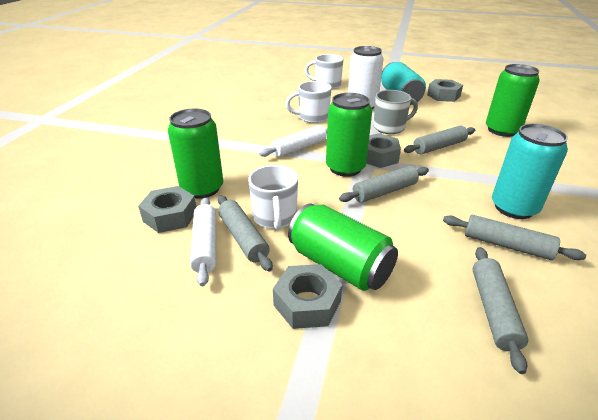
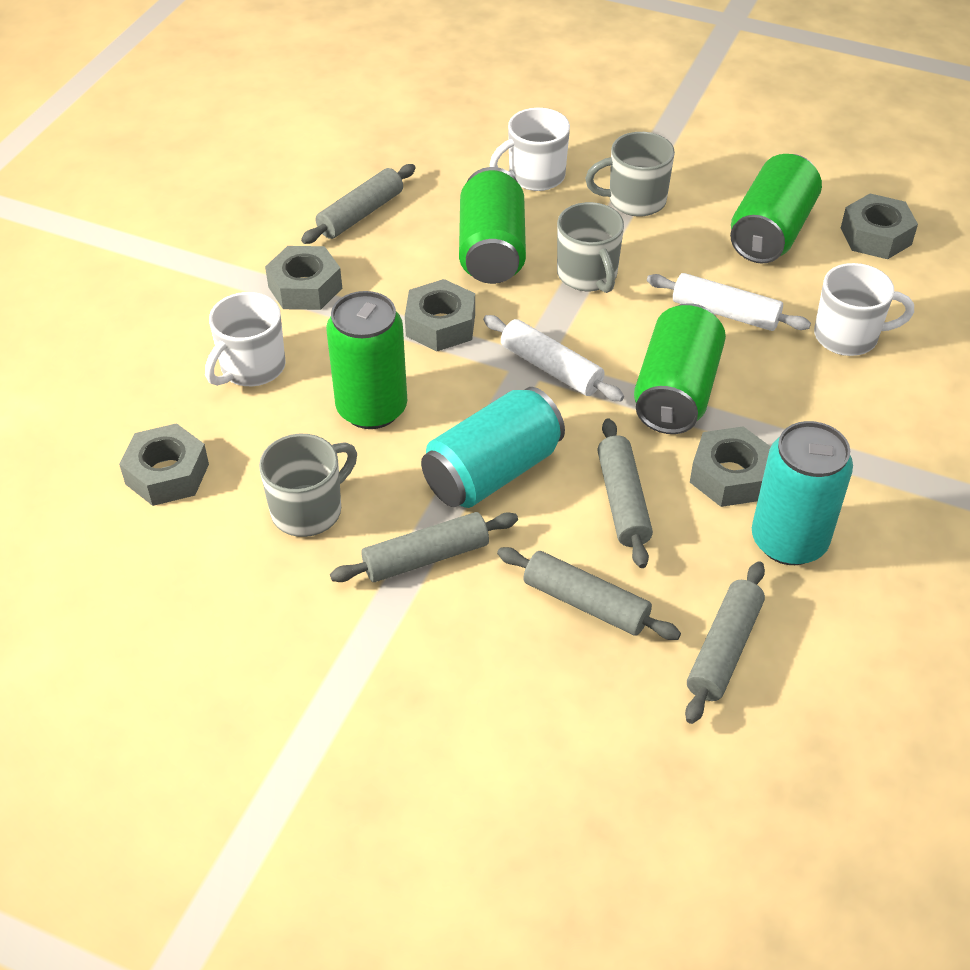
grey mug: 1 -> 3
grey nut: 4 -> 5
white can: 1 -> 0

